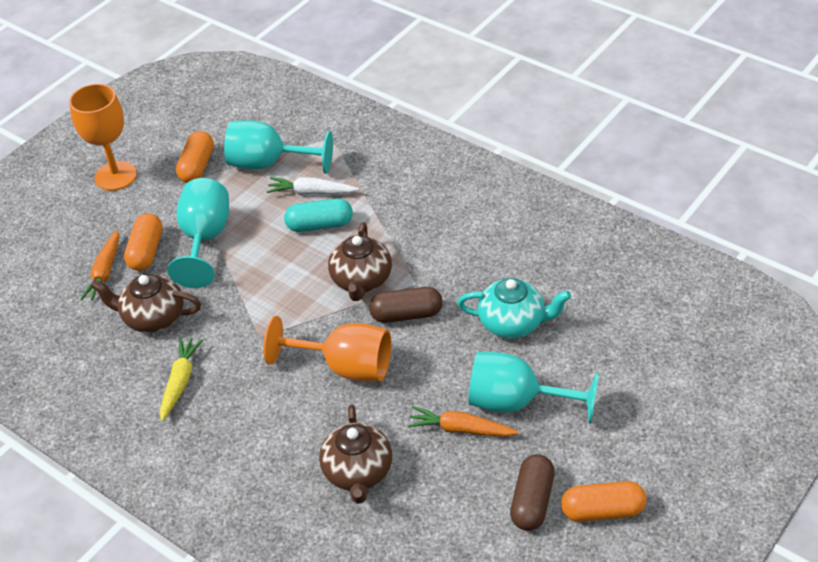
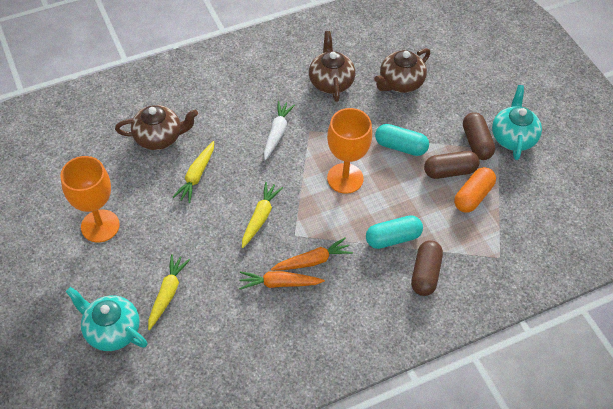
brown capsule: 2 -> 3
orange capsule: 3 -> 1
turquoise capsule: 1 -> 2
turquoise goblet: 3 -> 0
turquoise teapot: 1 -> 2
yellow carrot: 1 -> 3

